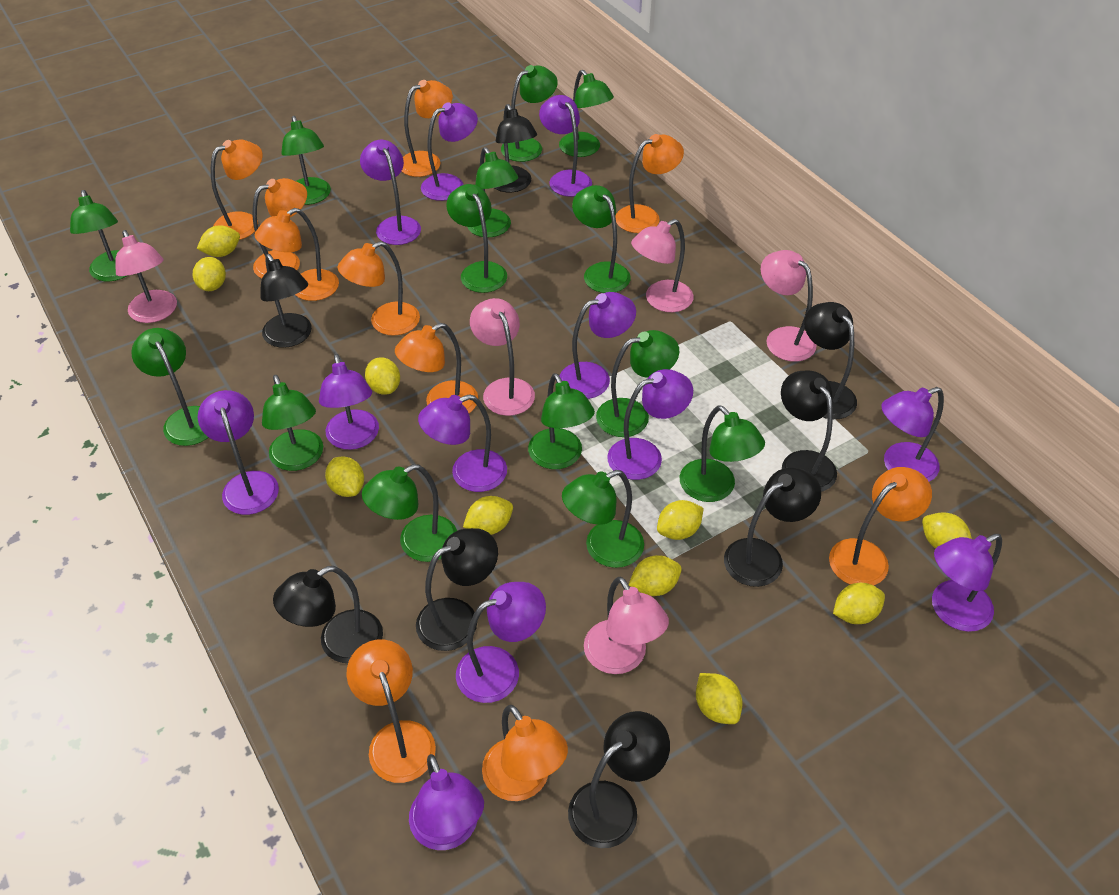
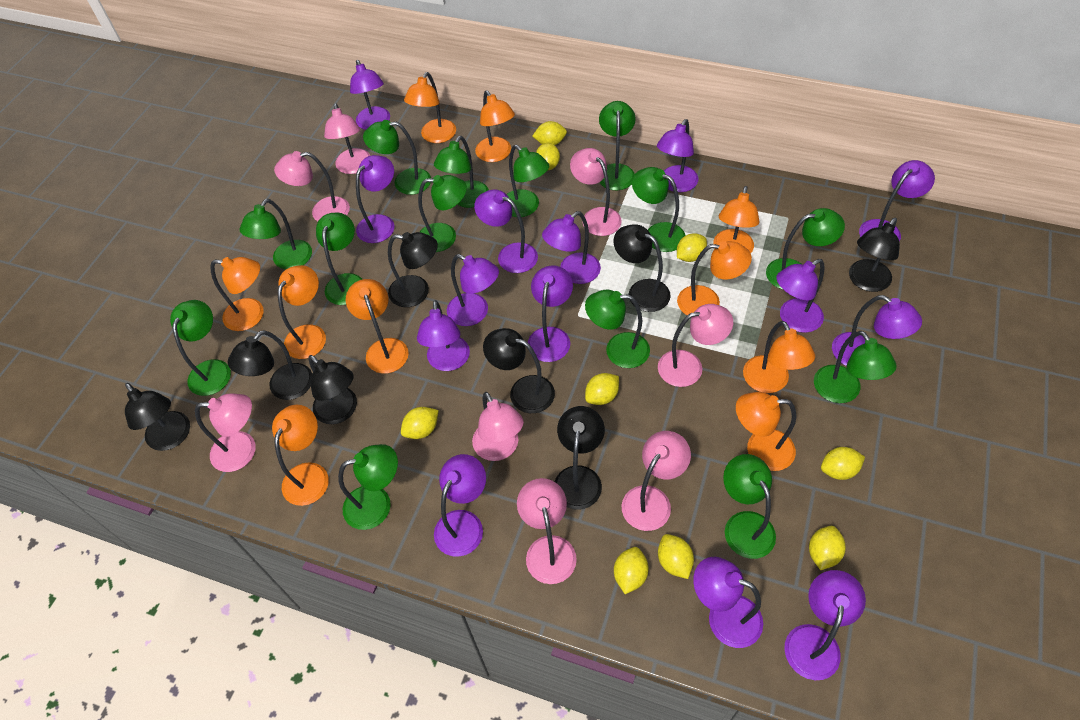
pink lamp: 5 -> 8
purple lamp: 12 -> 14
yellow lemon: 10 -> 9

